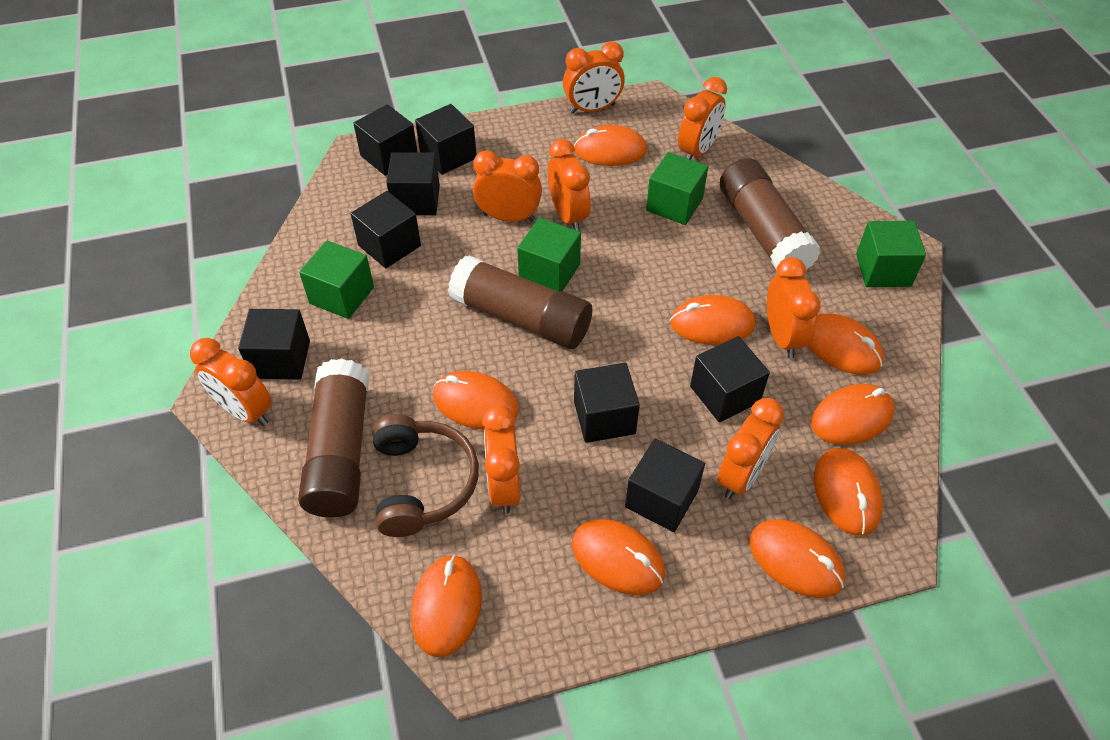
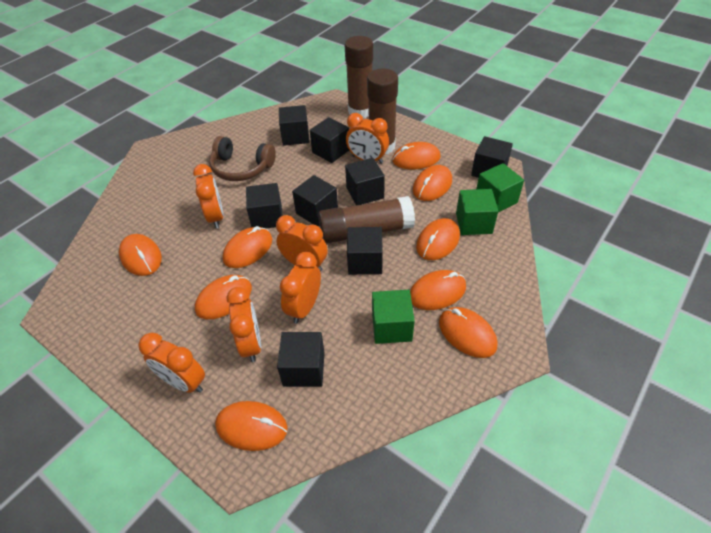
green cube: 4 -> 3
orange clock: 8 -> 6

